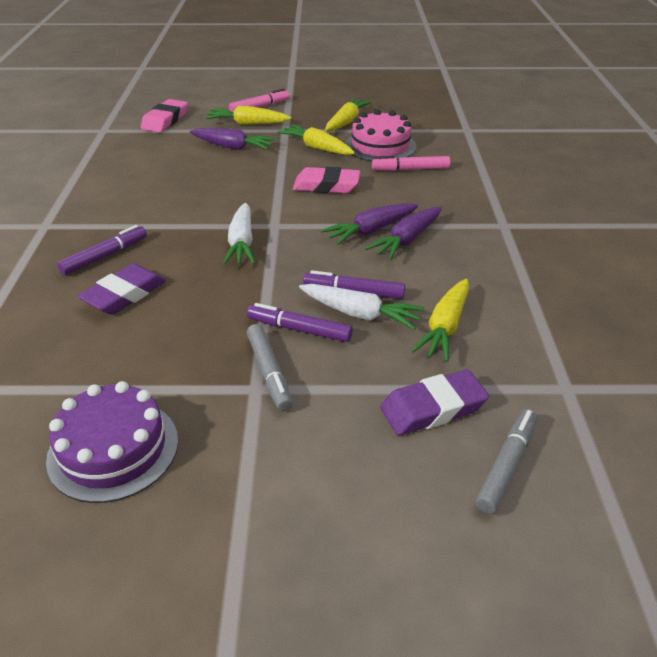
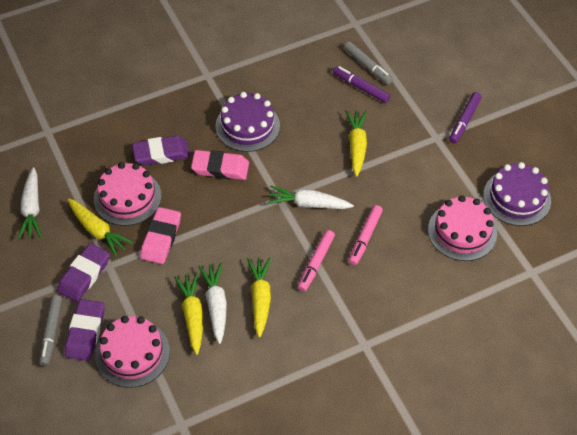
pink cake: 1 -> 3
purple cake: 1 -> 2
purple carrot: 3 -> 0
purple eraser: 2 -> 3
purple marker: 3 -> 2
white carrot: 2 -> 3

